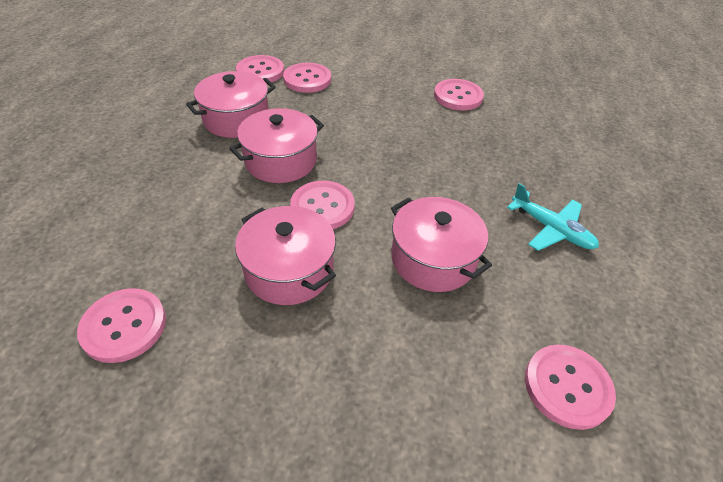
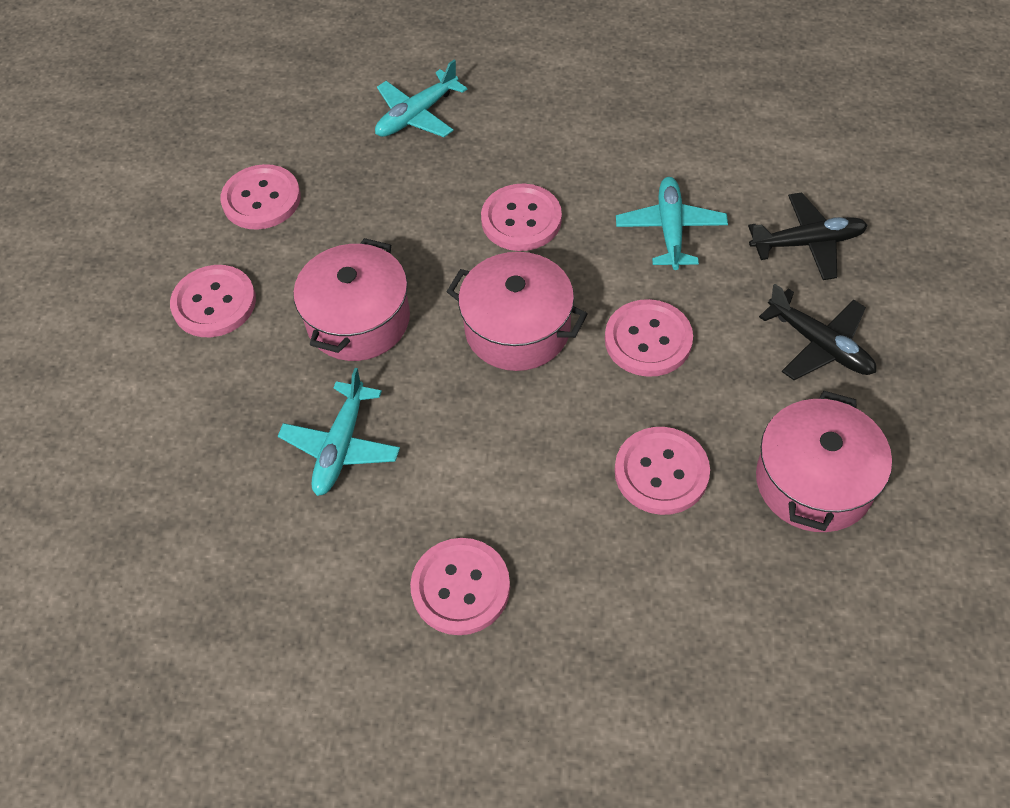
black plane: 0 -> 2
pink pot: 4 -> 3
turquoise plane: 1 -> 3

